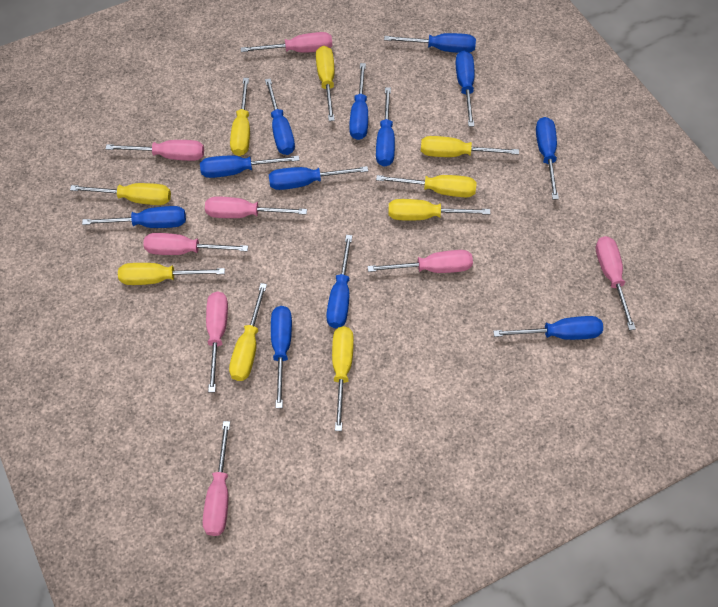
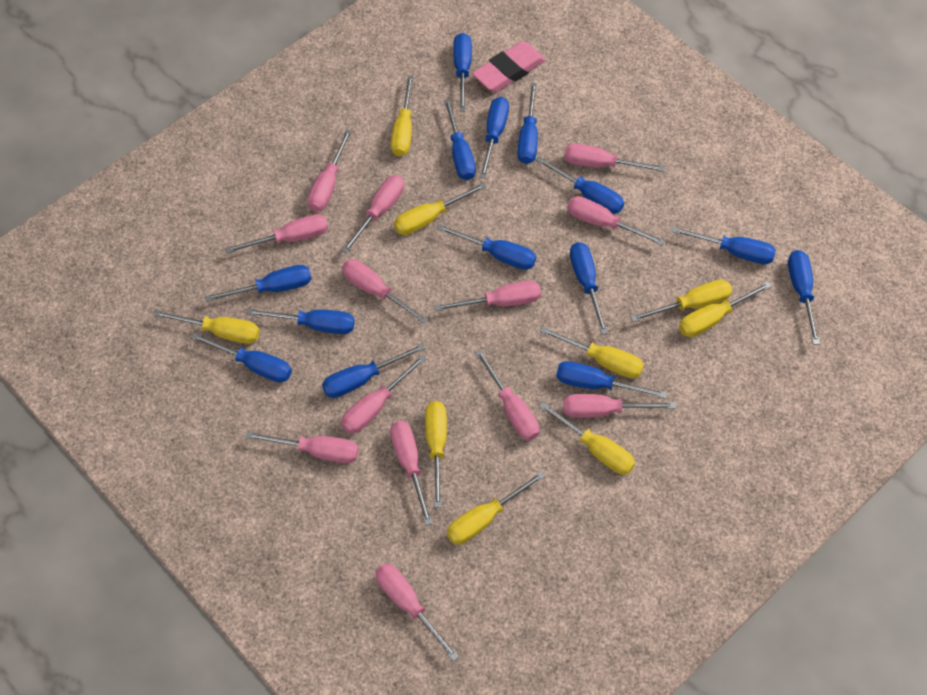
blue screwdriver: 12 -> 14
pink eraser: 0 -> 1
pink screwdriver: 8 -> 13

